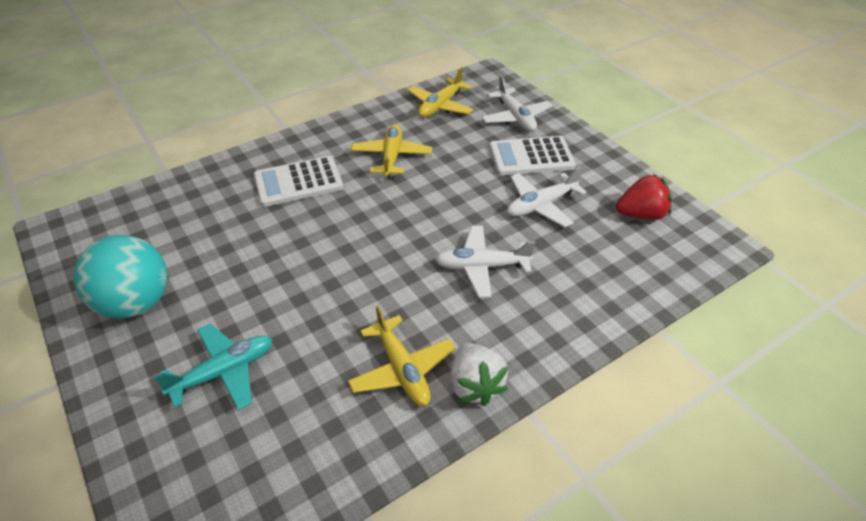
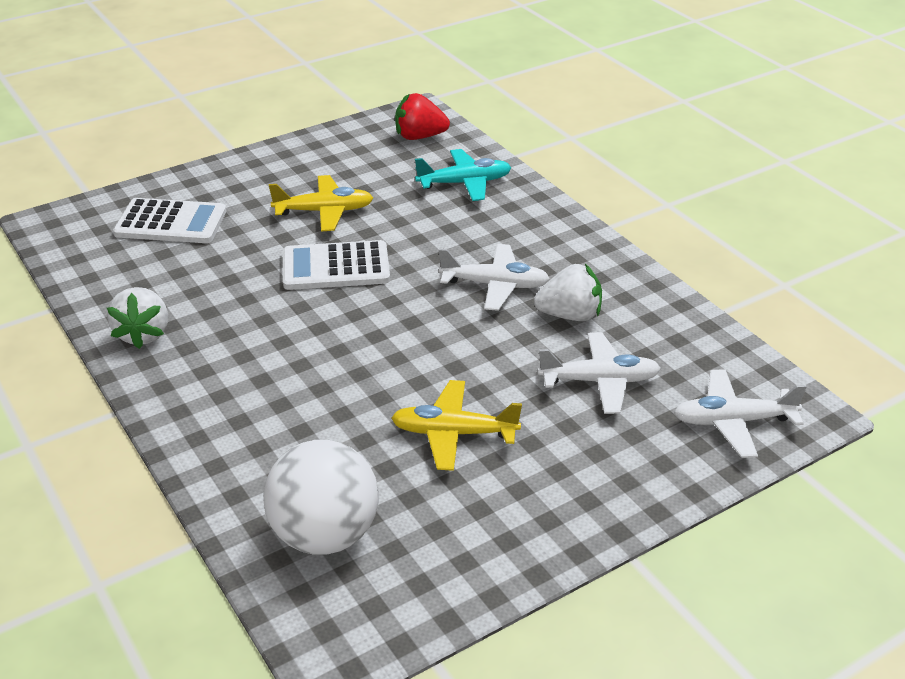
turquoise ball: 1 -> 0
white ball: 0 -> 1
white strawberry: 1 -> 2
yellow plane: 3 -> 2

